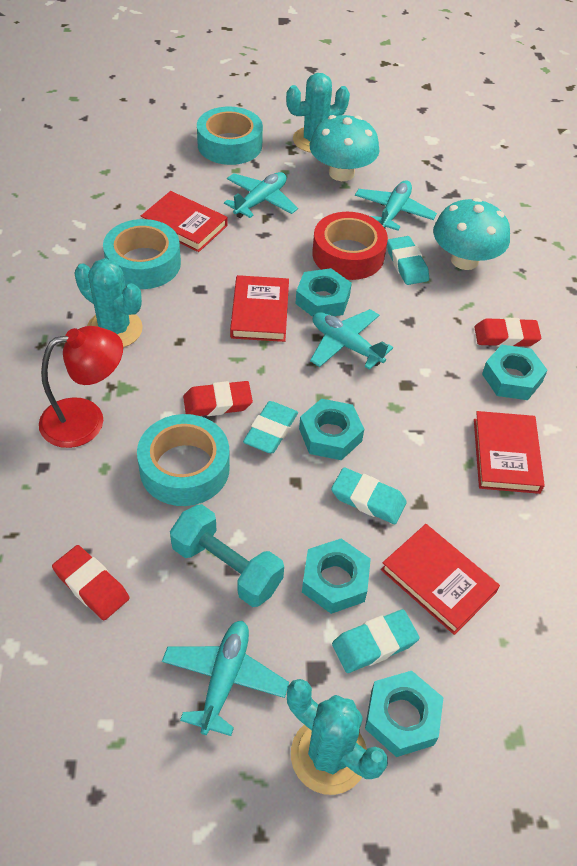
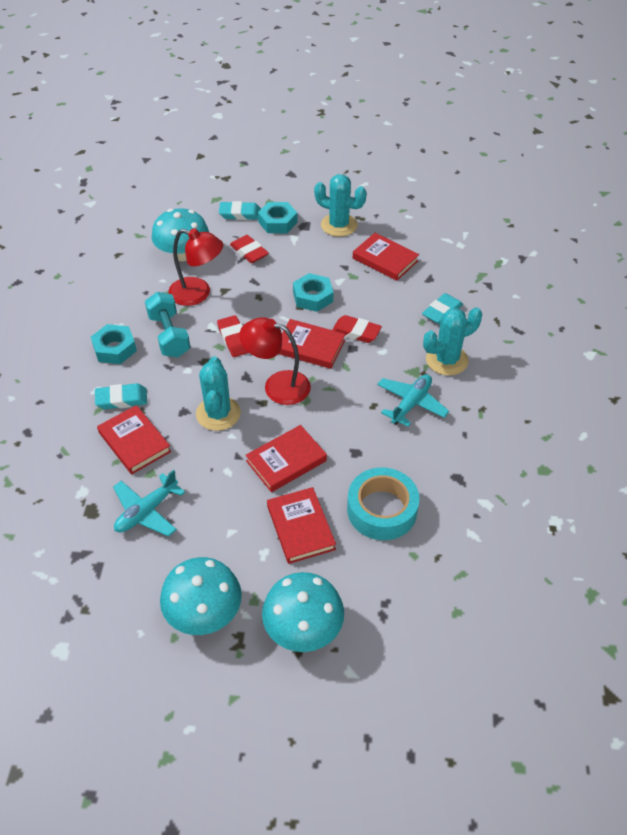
red book: 4 -> 5
red lamp: 1 -> 2
red tape: 1 -> 0
turquoise eraser: 4 -> 3
turquoise mushroom: 2 -> 3
turquoise nut: 5 -> 3
turquoise plane: 4 -> 2
turquoise tape: 3 -> 1

